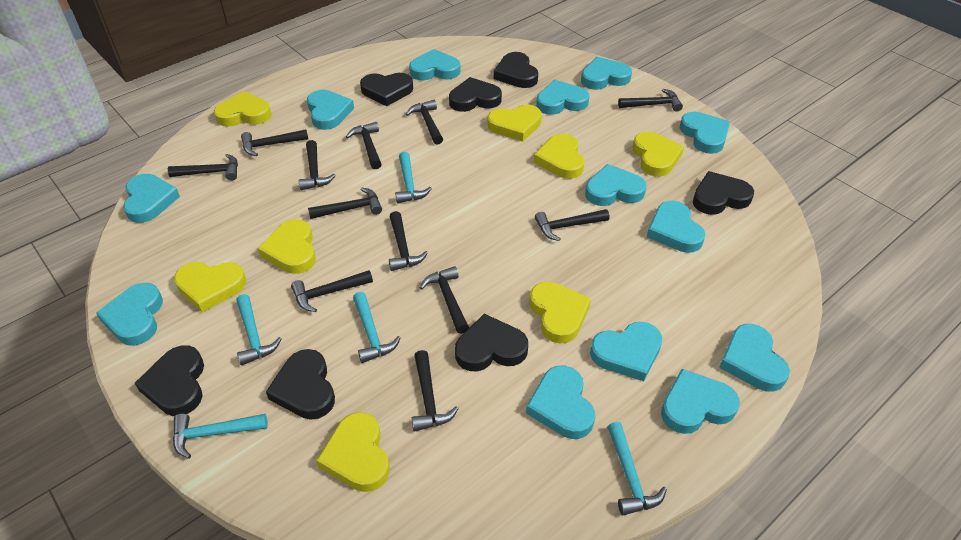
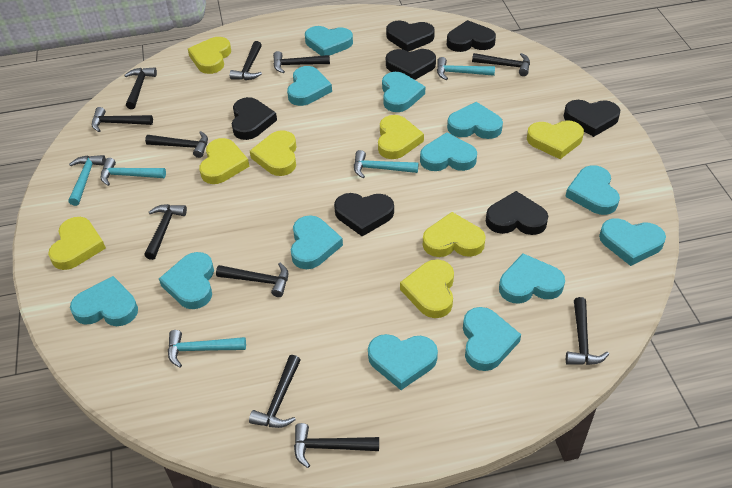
black hammer: 12 -> 11

